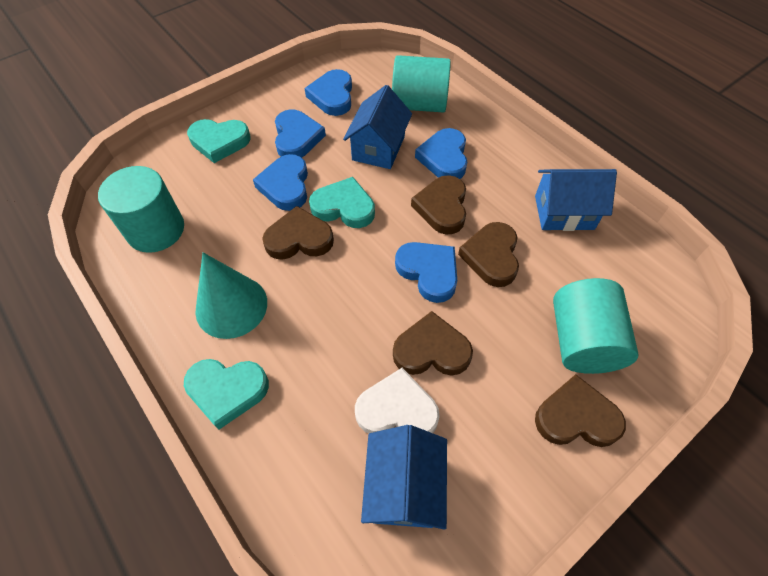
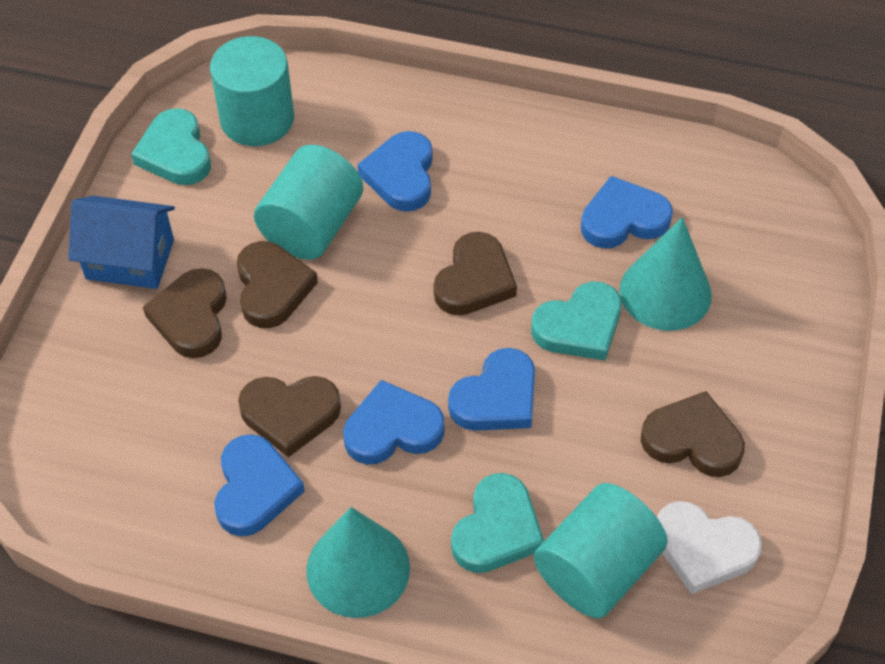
blue house: 3 -> 1
turquoise cone: 1 -> 2

